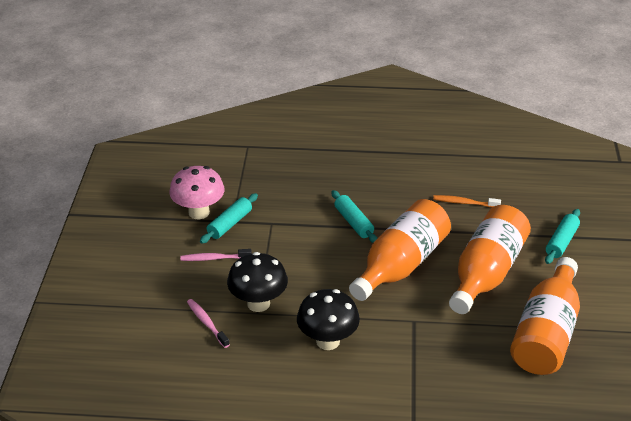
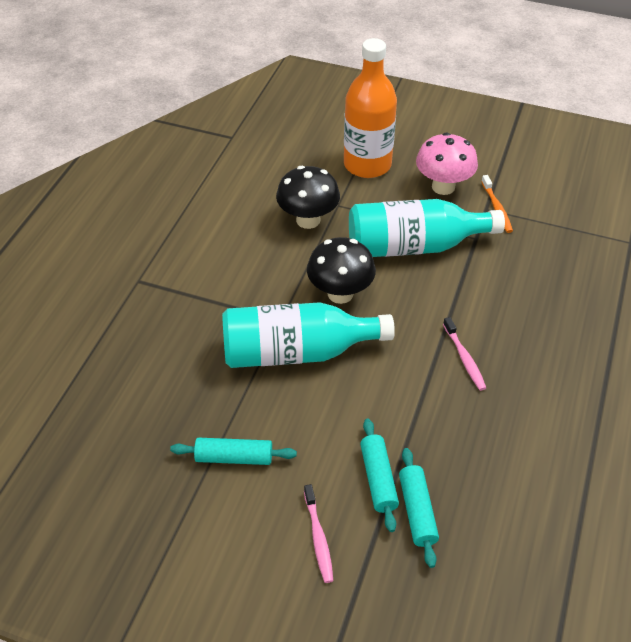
orange bottle: 3 -> 1
turquoise bottle: 0 -> 2

